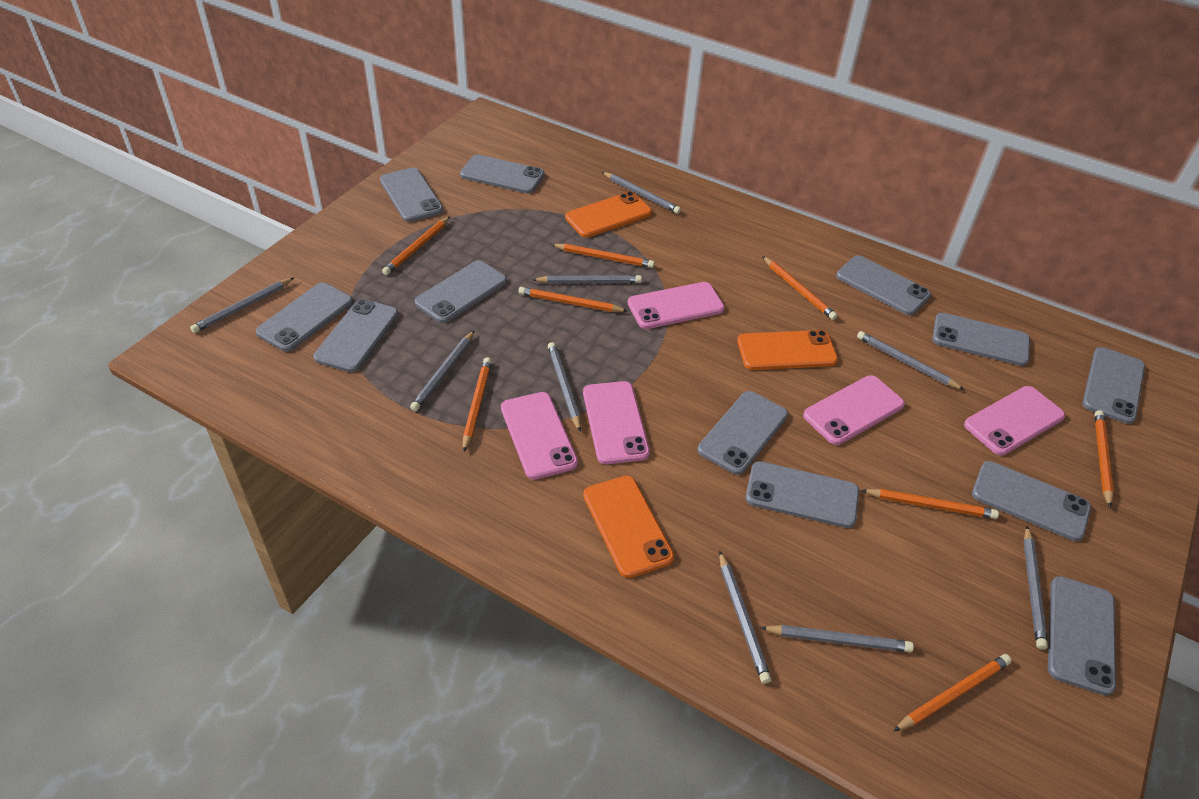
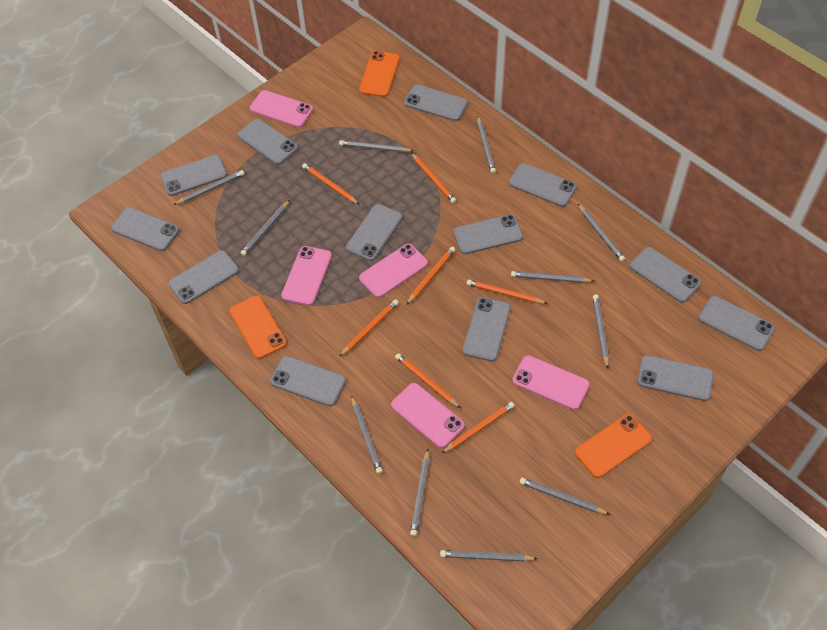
grey pencil: 9 -> 11
grey phone: 12 -> 13
orange pencil: 8 -> 7

